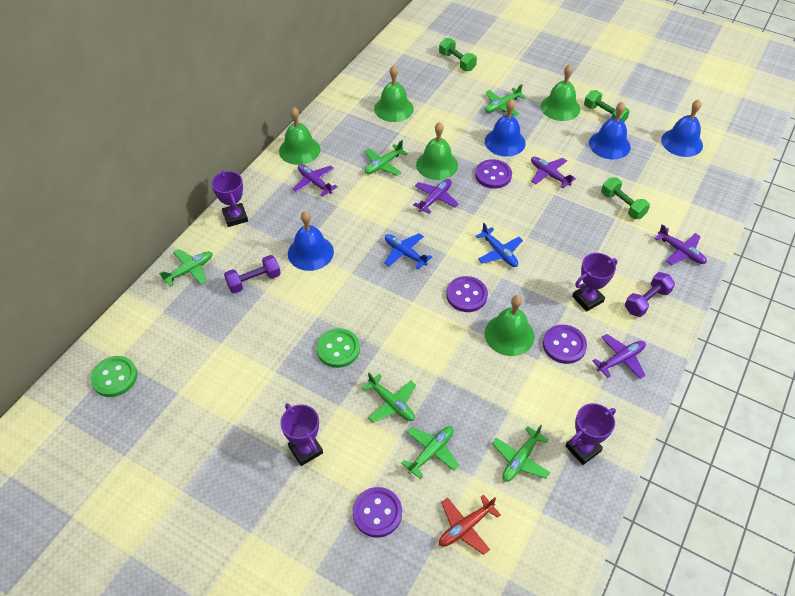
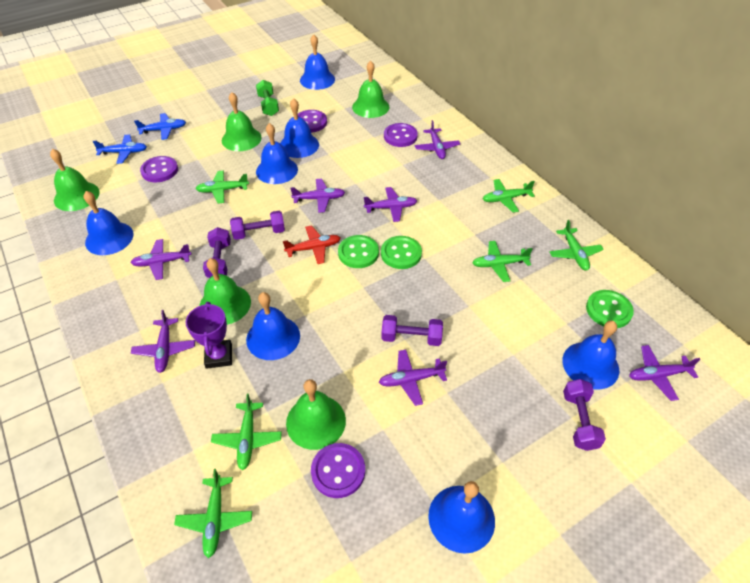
blue bell: 4 -> 7
green button: 2 -> 3
green dumbbell: 3 -> 1
purple dumbbell: 2 -> 4
purple plane: 5 -> 7
purple trophy: 4 -> 1

